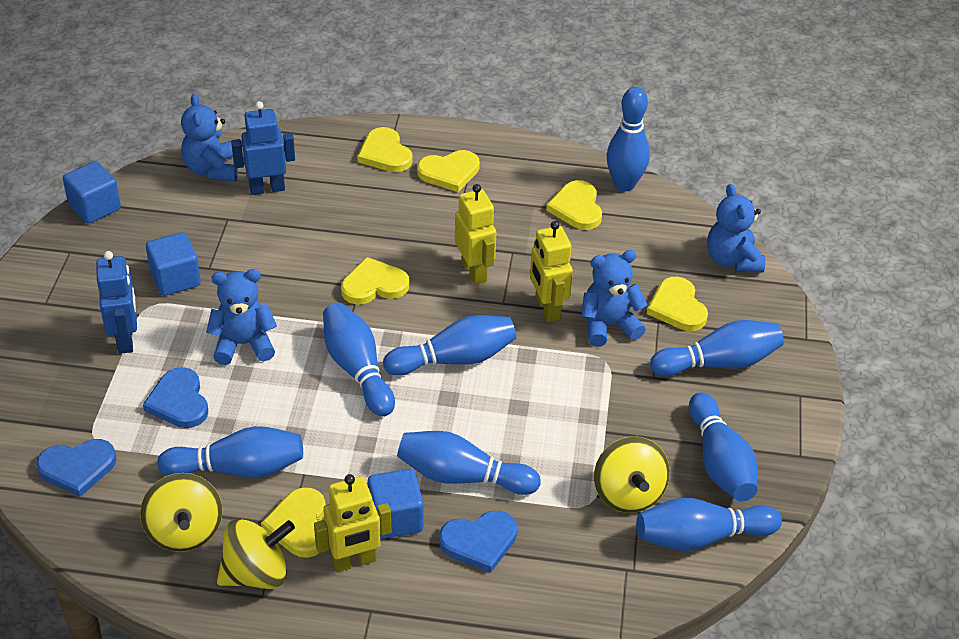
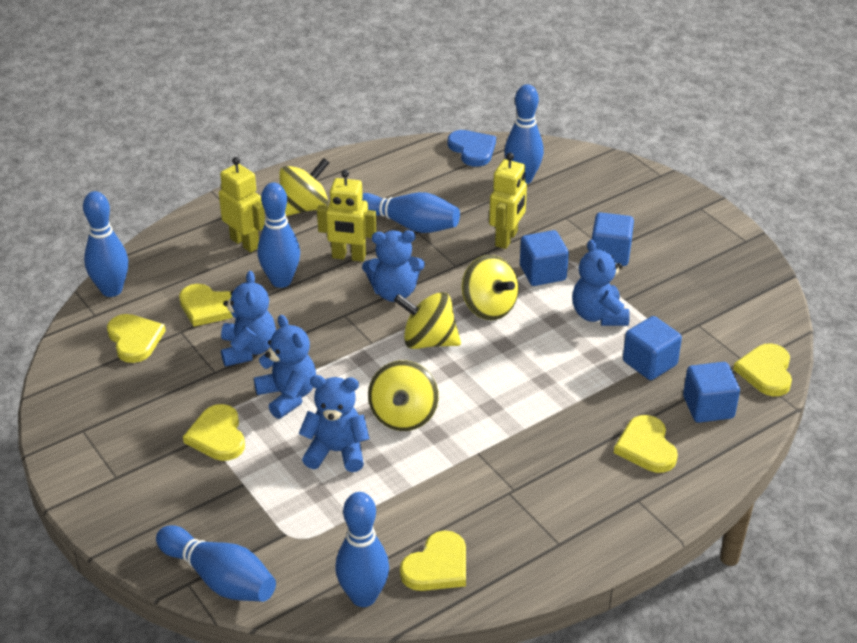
blue bowling pin: 8 -> 6
blue cube: 3 -> 4
blue heart: 3 -> 1
blue robot: 2 -> 0
blue teddy bear: 4 -> 5
yellow spinning top: 3 -> 4

